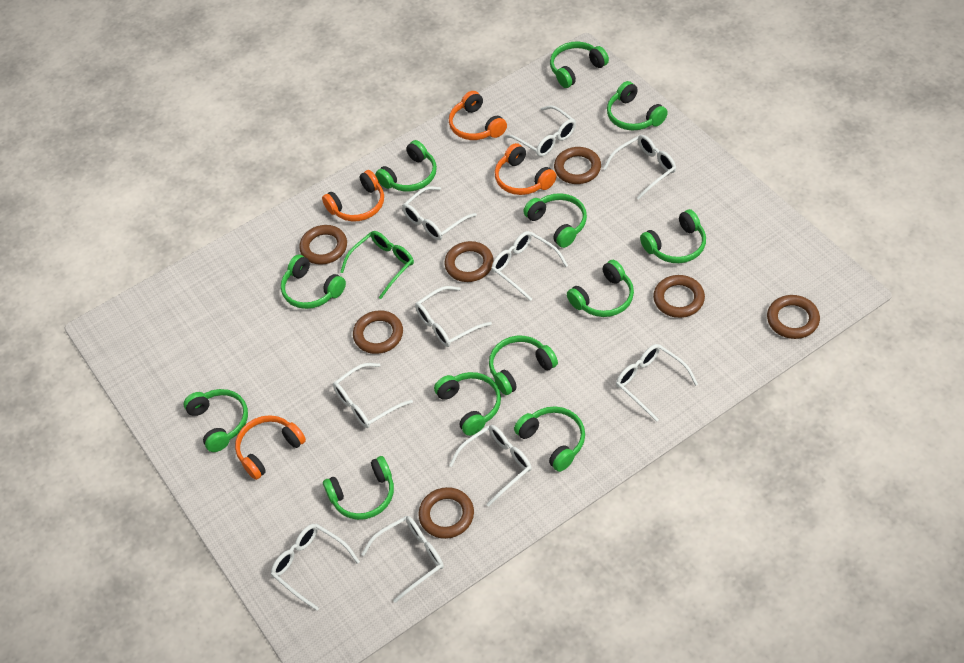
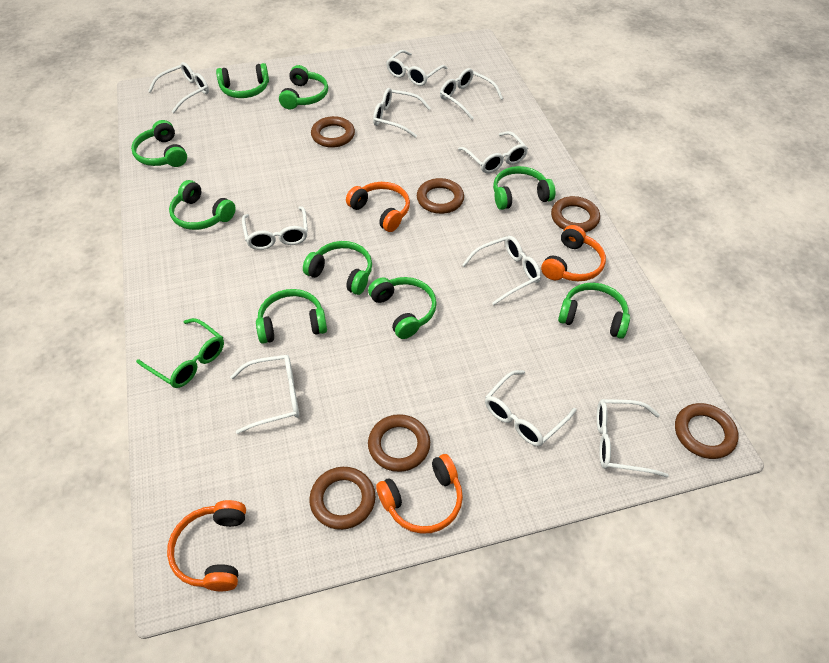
brown ring: 7 -> 6
green headphones: 12 -> 9

